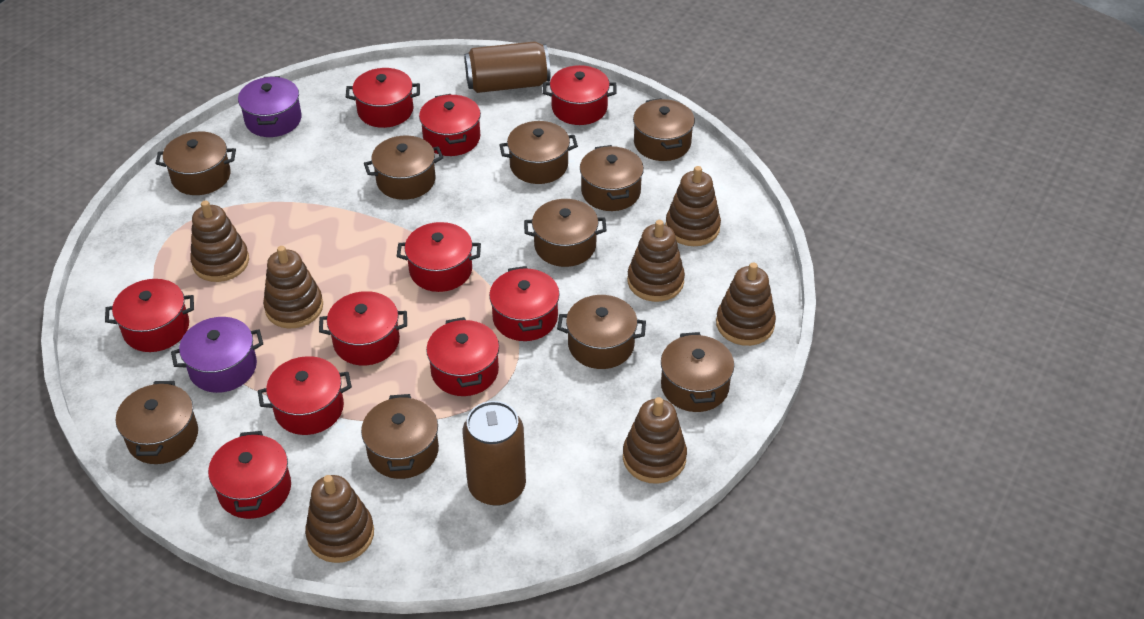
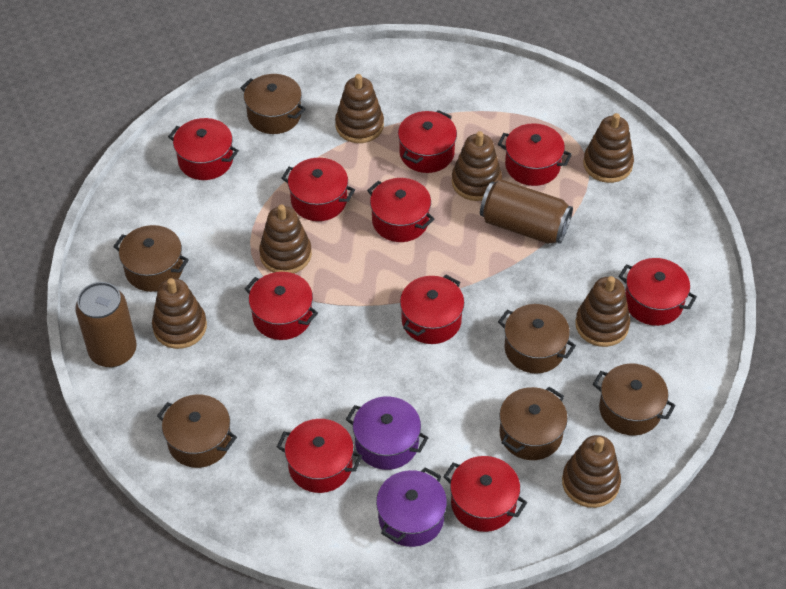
brown pot: 10 -> 6

